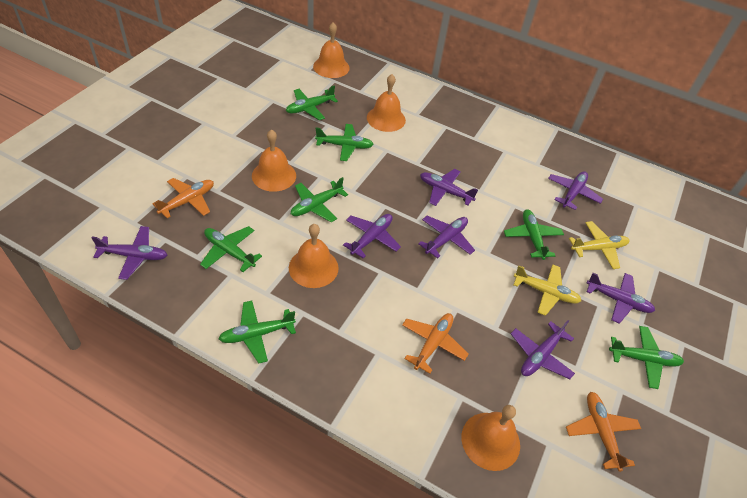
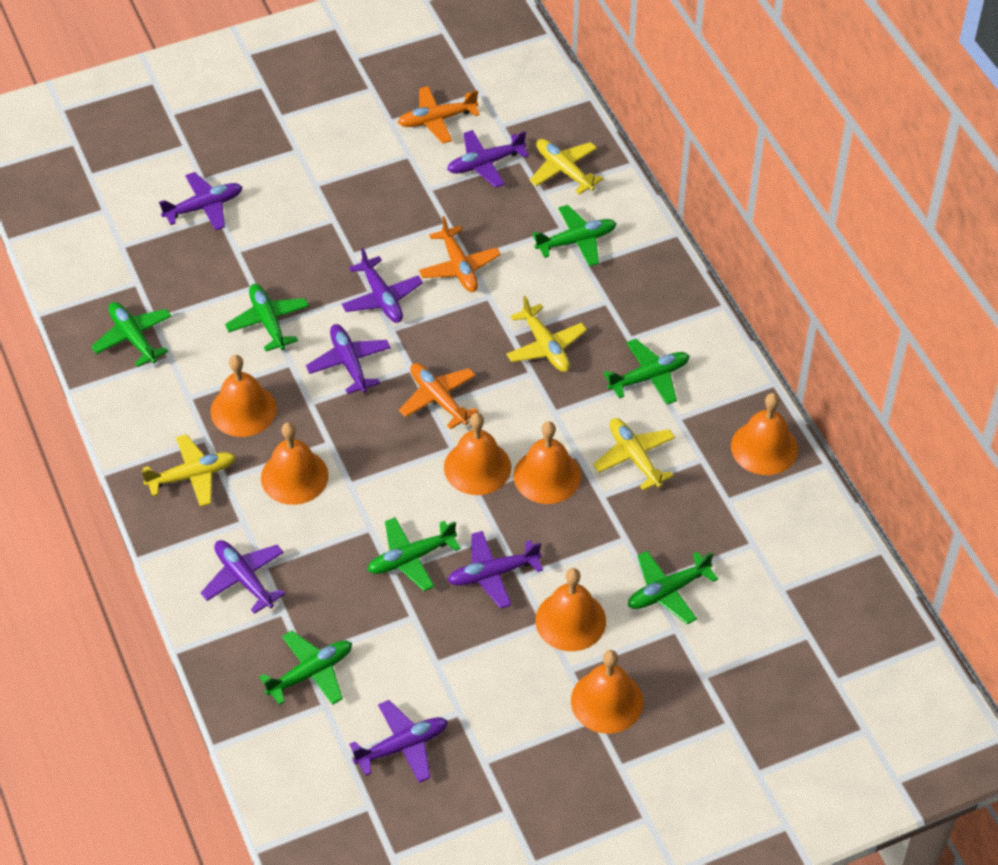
orange bell: 5 -> 7
yellow plane: 2 -> 4

